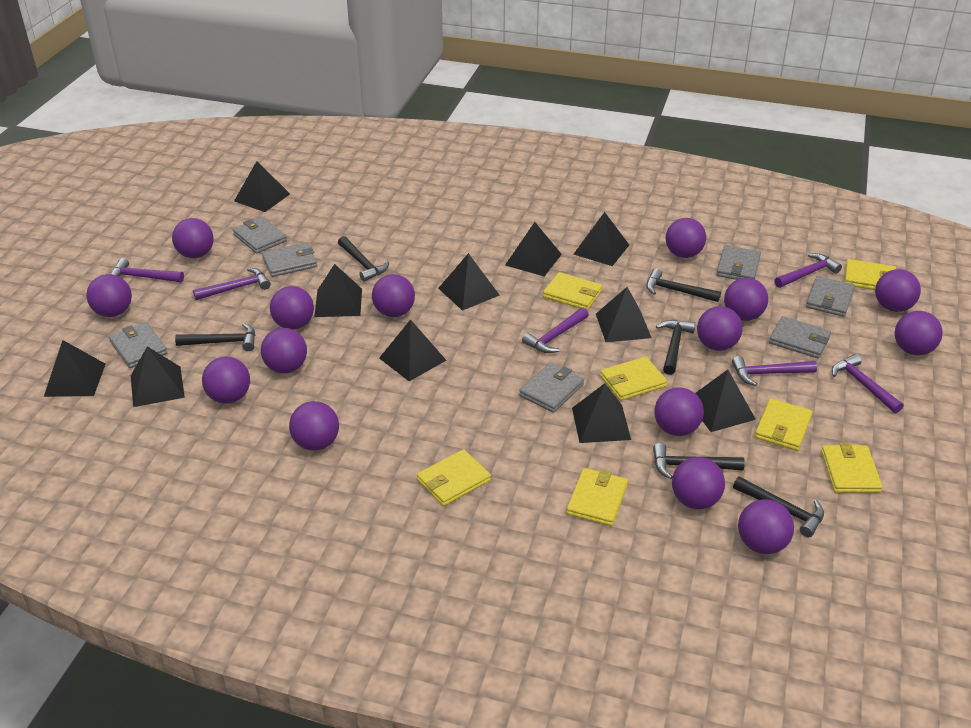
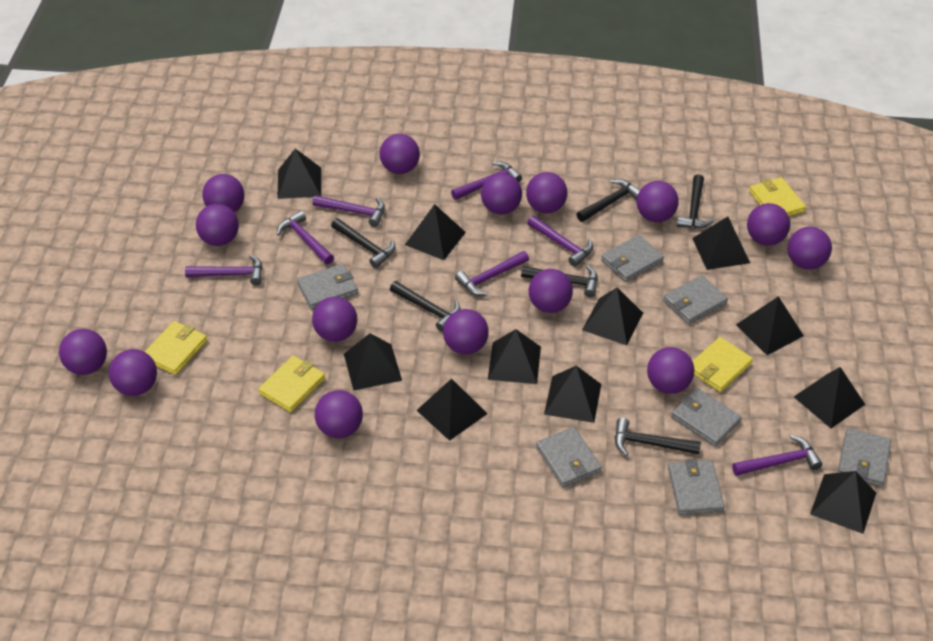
purple hammer: 6 -> 7
yellow wallet: 7 -> 4

